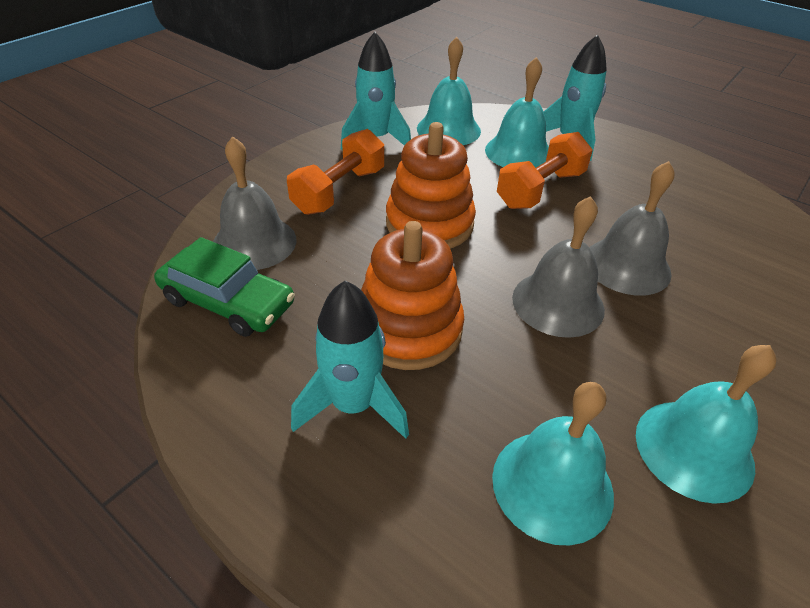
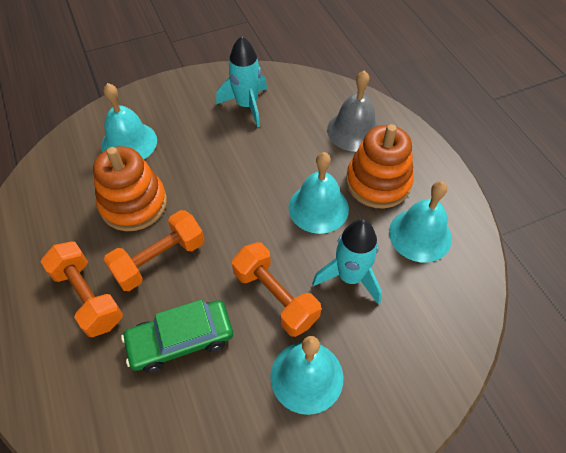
grey bell: 3 -> 1
orange dumbbell: 2 -> 3
turquoise rocket: 3 -> 2

